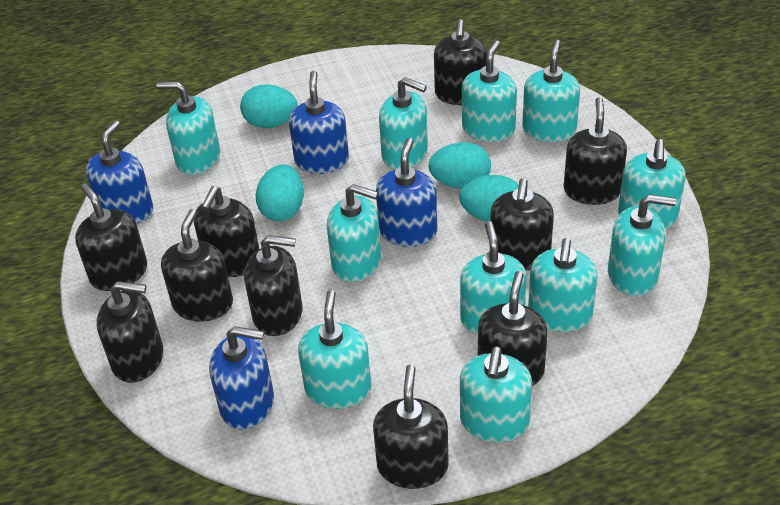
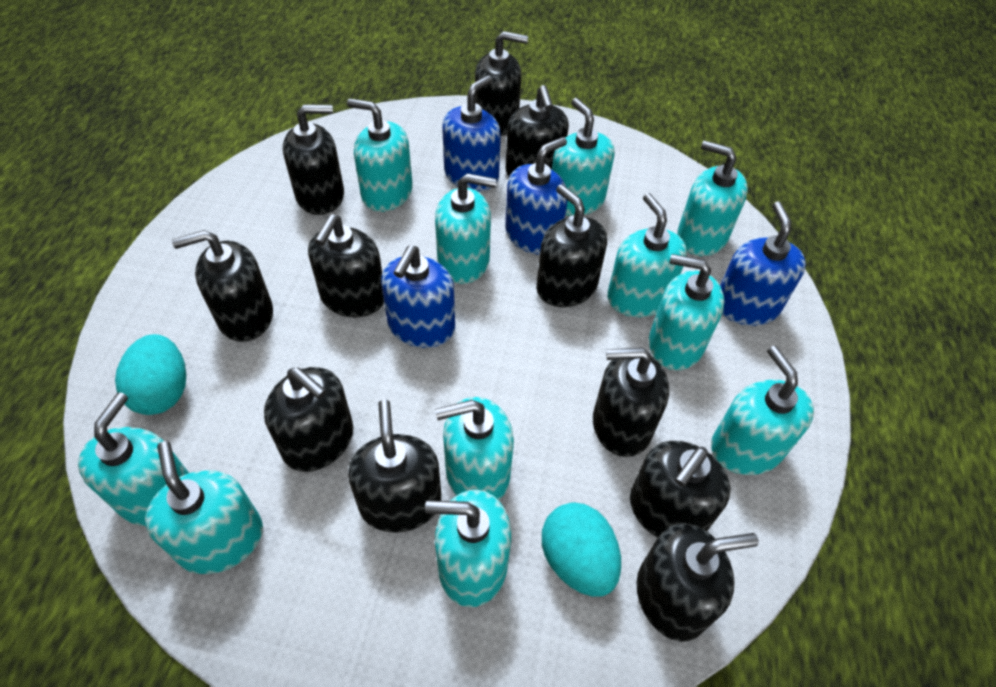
black soap dispenser: 10 -> 11
turquoise egg: 4 -> 2

